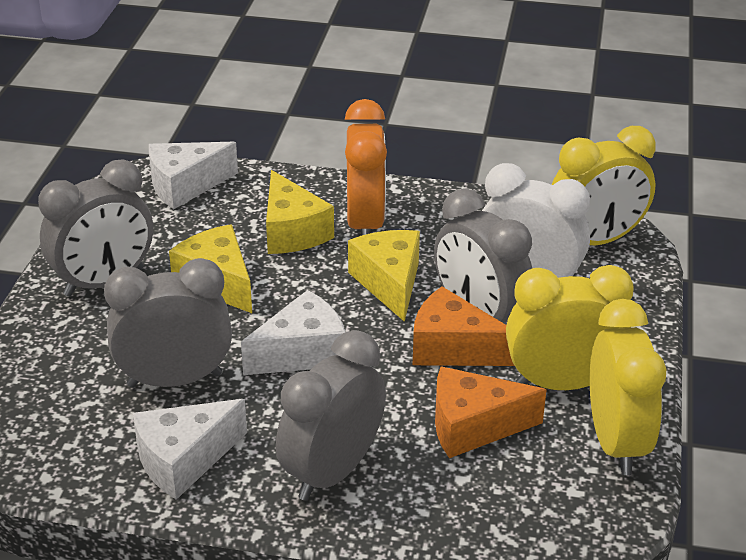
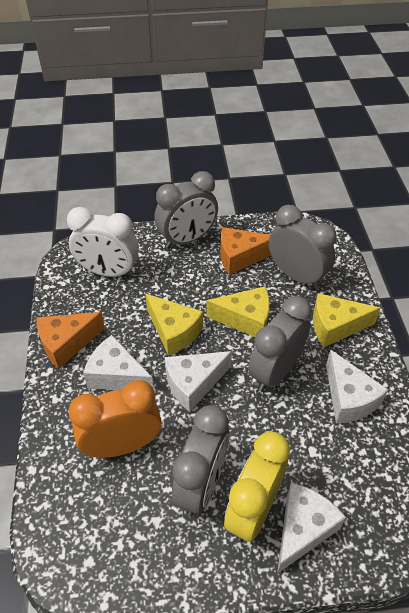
white cheese: 3 -> 4
yellow clock: 3 -> 1

